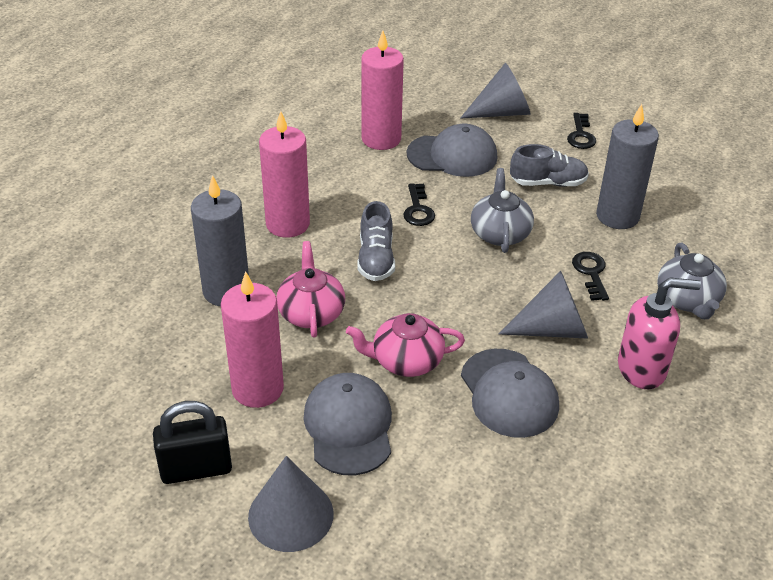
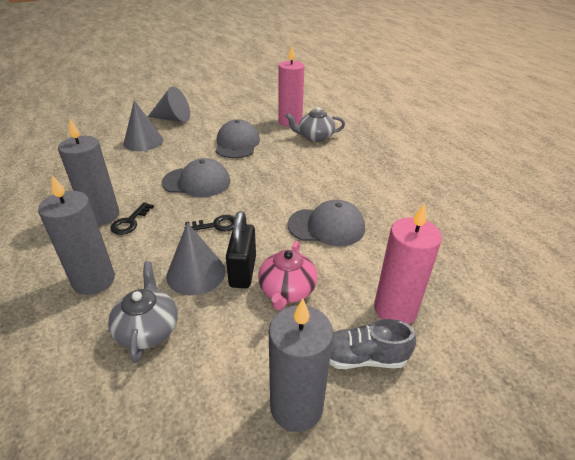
black key: 3 -> 2
grey candle: 2 -> 3
grey shoe: 2 -> 1
pink candle: 3 -> 2
pink soap dispenser: 1 -> 0
pink teapot: 2 -> 1

